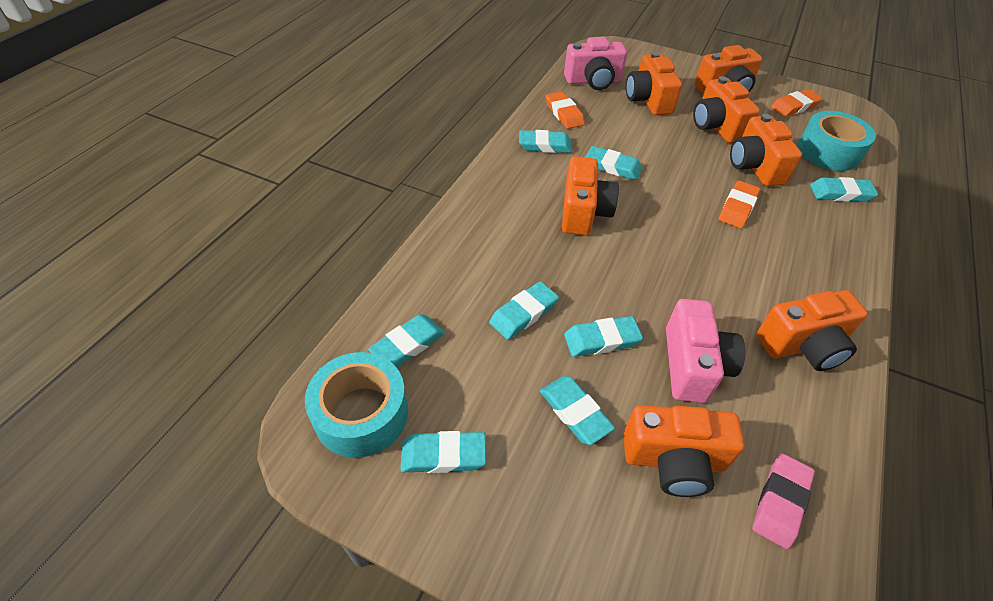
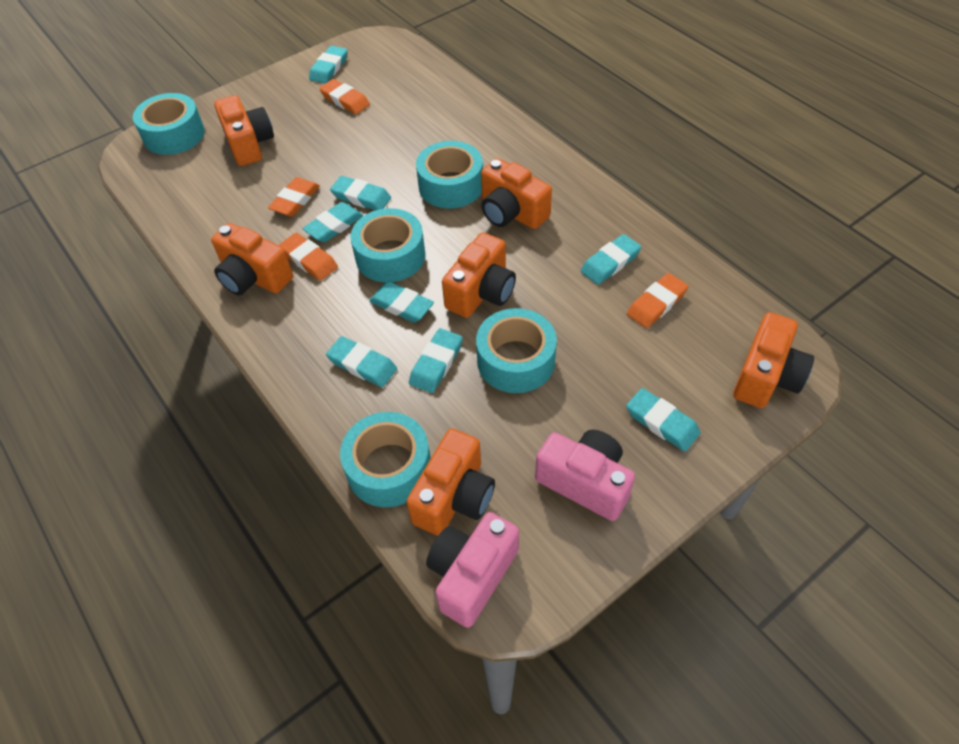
orange camera: 7 -> 6
orange eraser: 3 -> 4
pink eraser: 1 -> 0
turquoise tape: 2 -> 5

